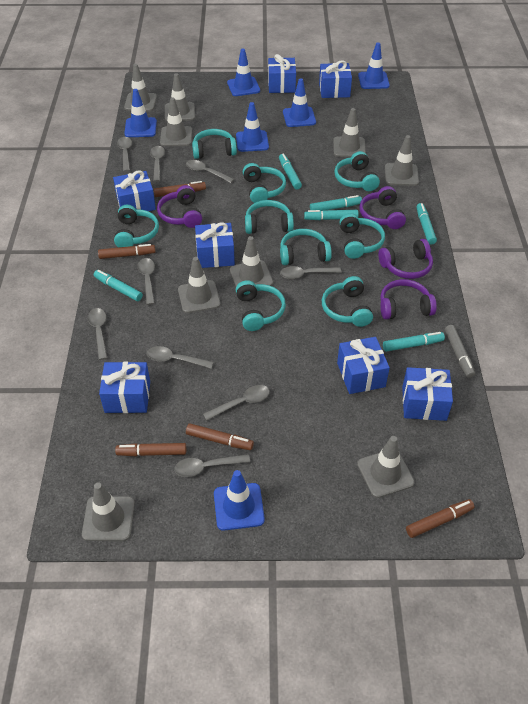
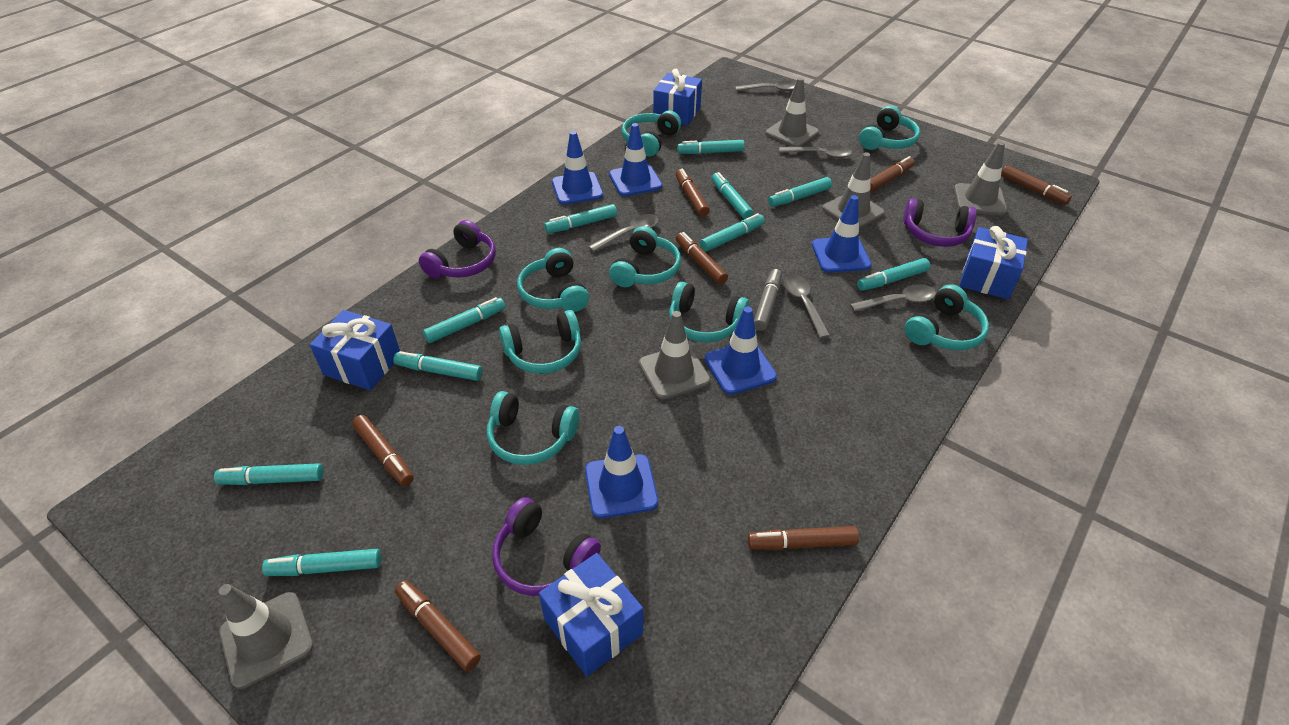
blue gift: 7 -> 4
blue traffic cone: 6 -> 5
brown marker: 5 -> 7
grey spoon: 9 -> 5
grey traffic cone: 9 -> 5
purple headphones: 4 -> 3
turquoise headphones: 9 -> 8
turquoise marker: 6 -> 10

